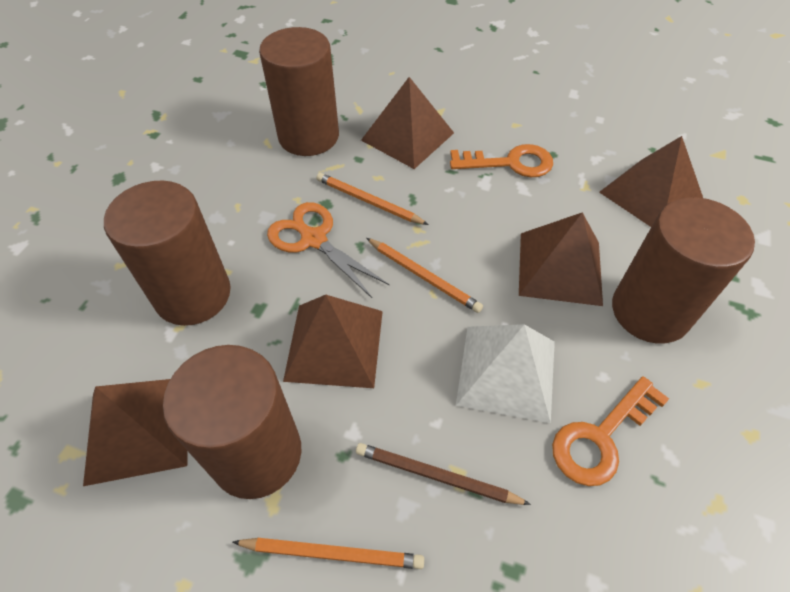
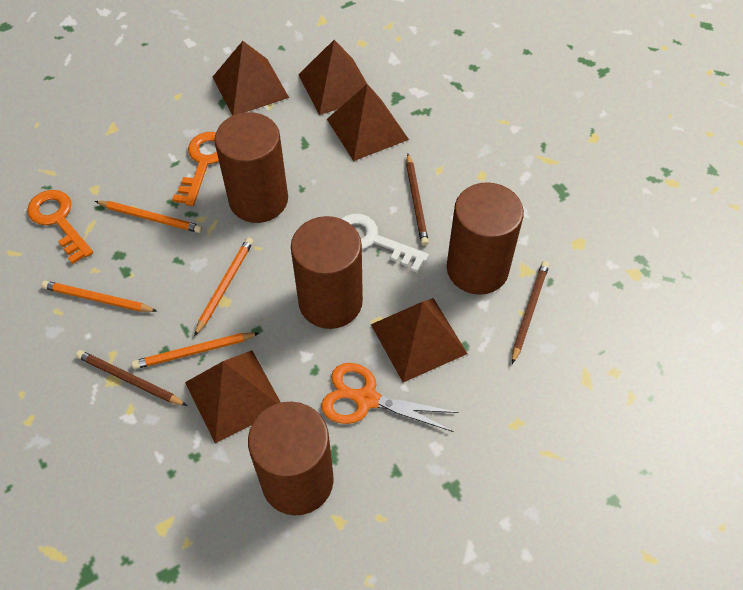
brown pencil: 1 -> 3
orange pencil: 3 -> 4
white key: 0 -> 1
white pyramid: 1 -> 0

